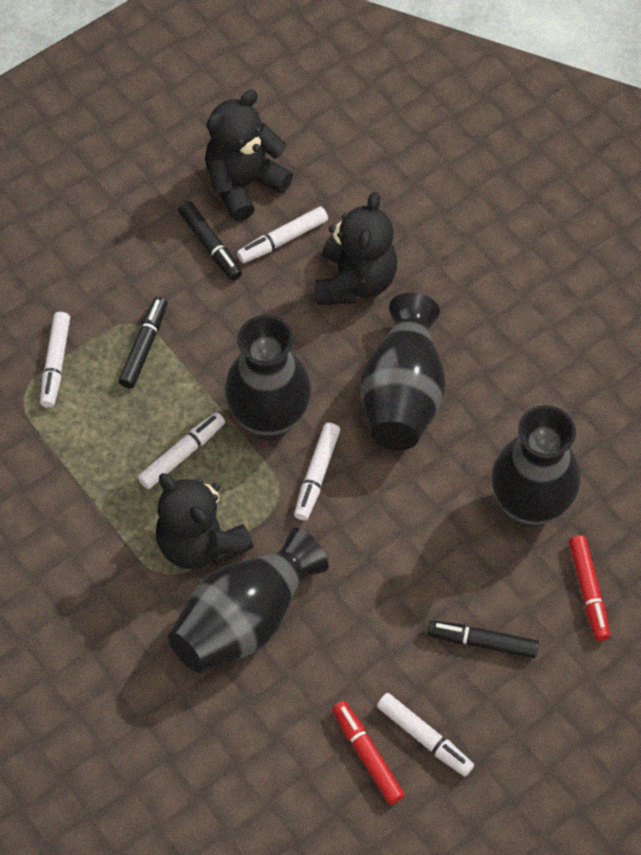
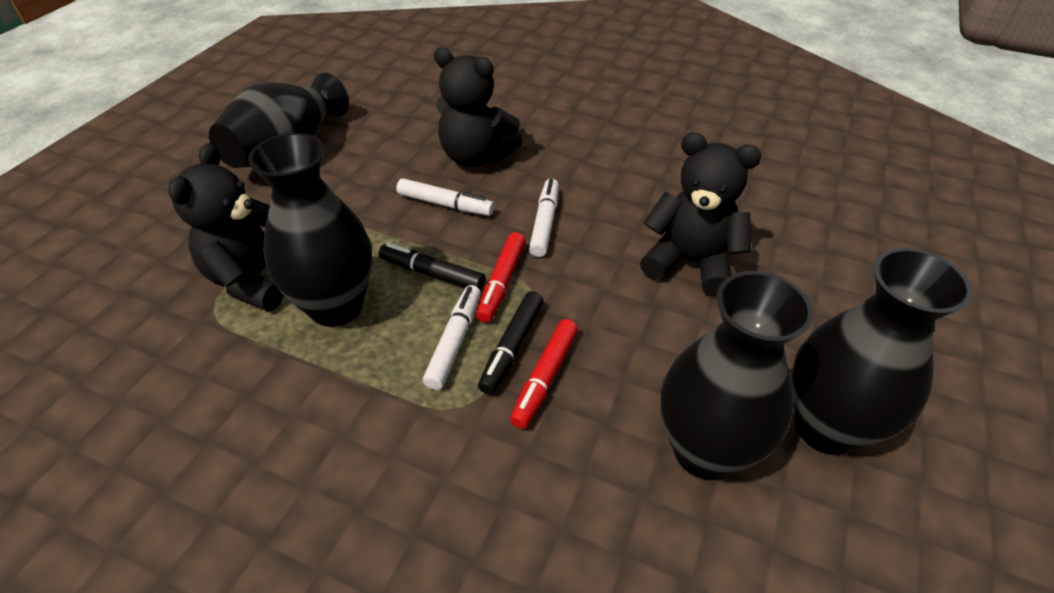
black marker: 3 -> 2
white marker: 5 -> 3

